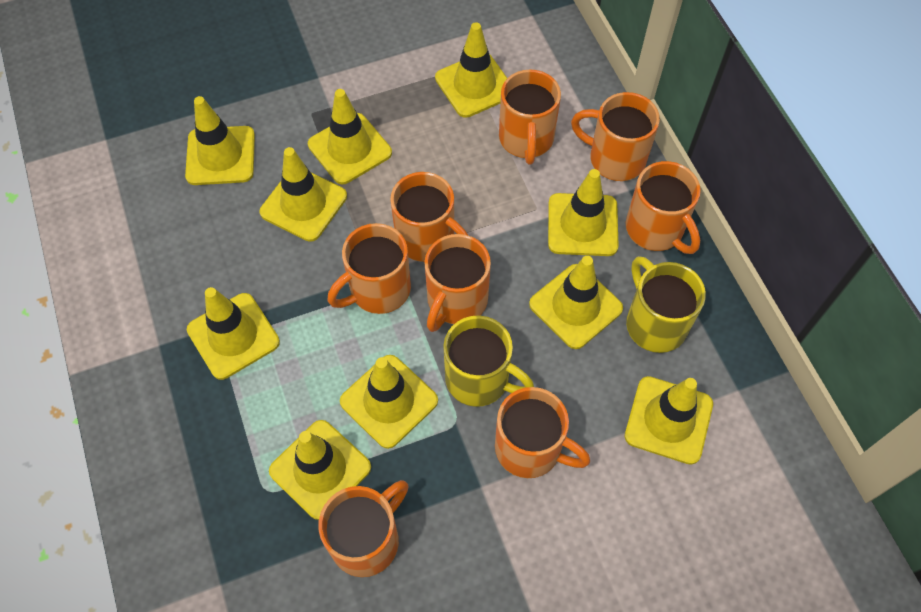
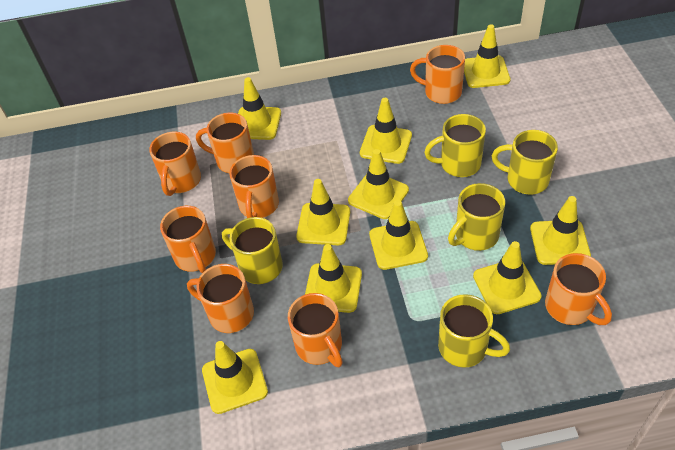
yellow mug: 2 -> 5

